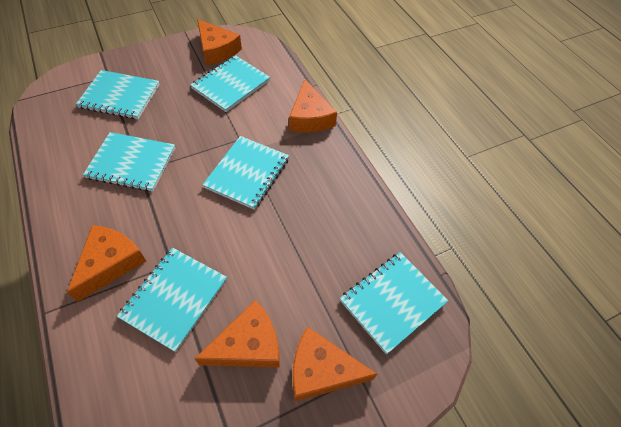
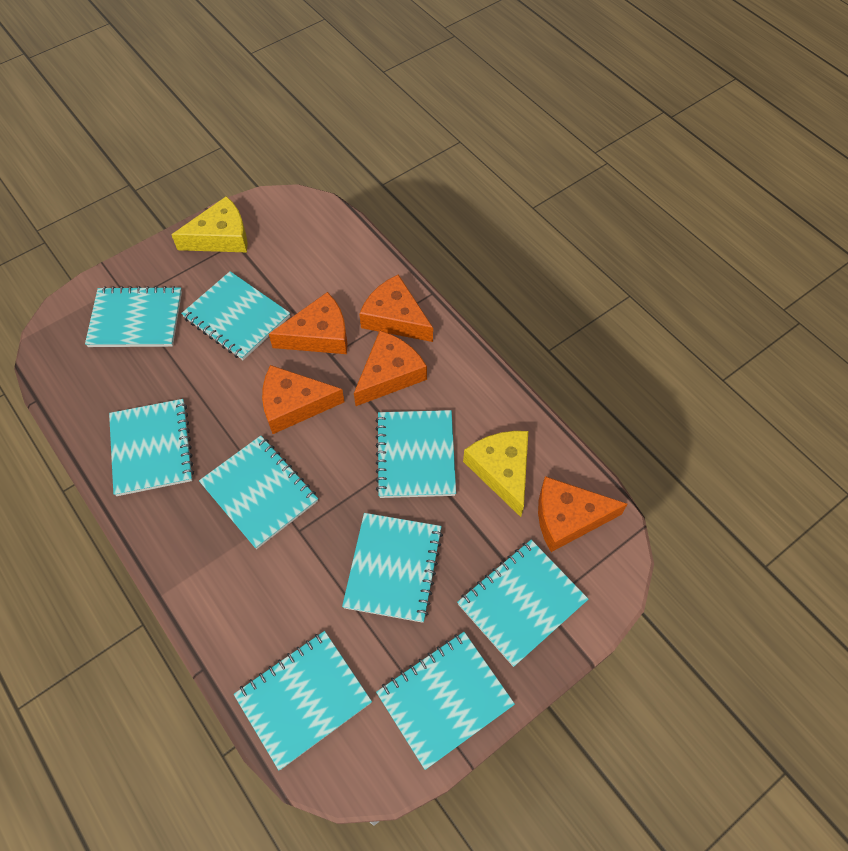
turquoise notebook: 6 -> 9
yellow cheese: 0 -> 2

